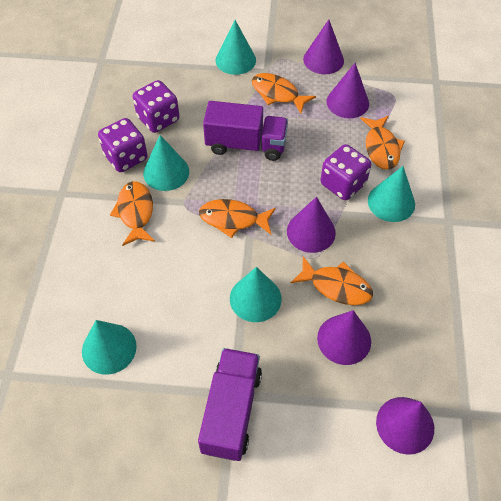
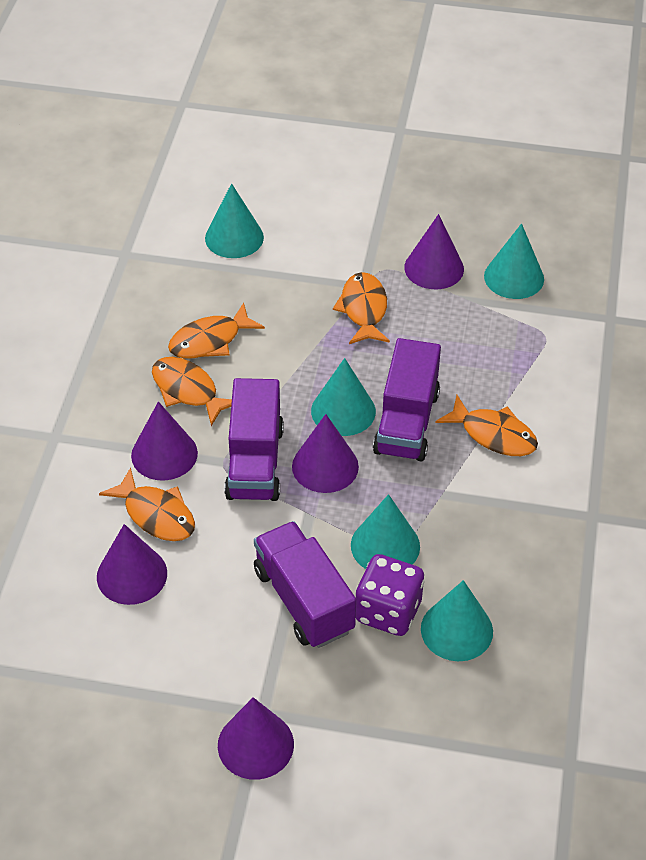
purple dice: 3 -> 1
purple truck: 2 -> 3

